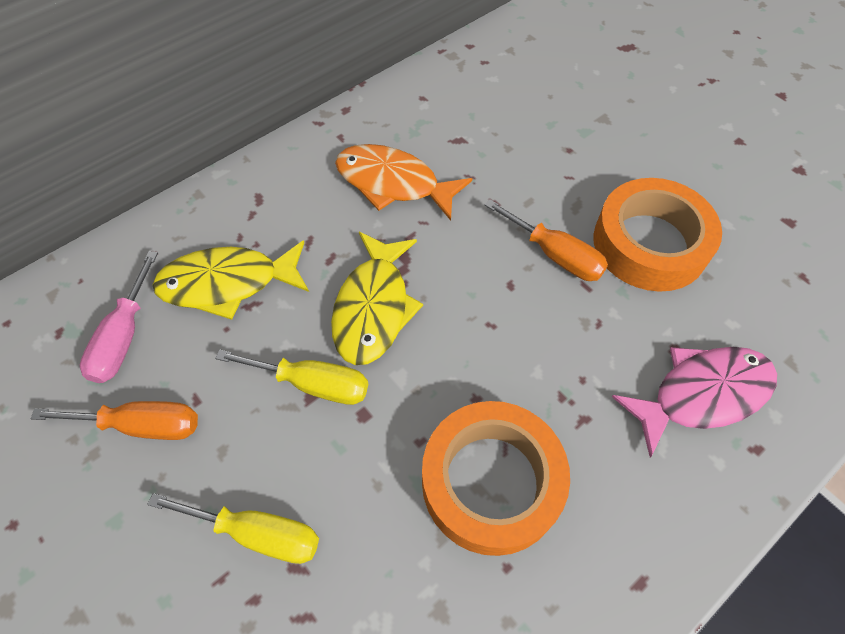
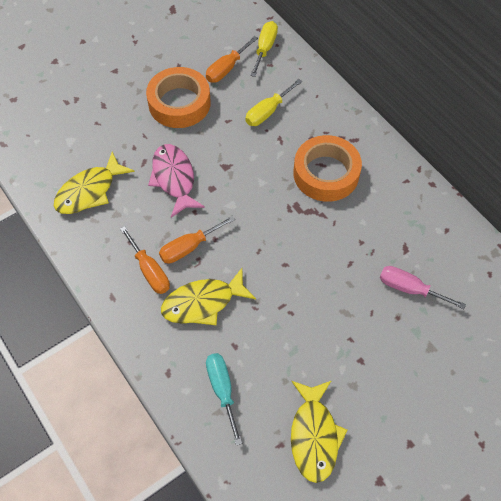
orange fish: 1 -> 0
orange screwdriver: 2 -> 3
turquoise screwdriver: 0 -> 1
yellow fish: 2 -> 3

